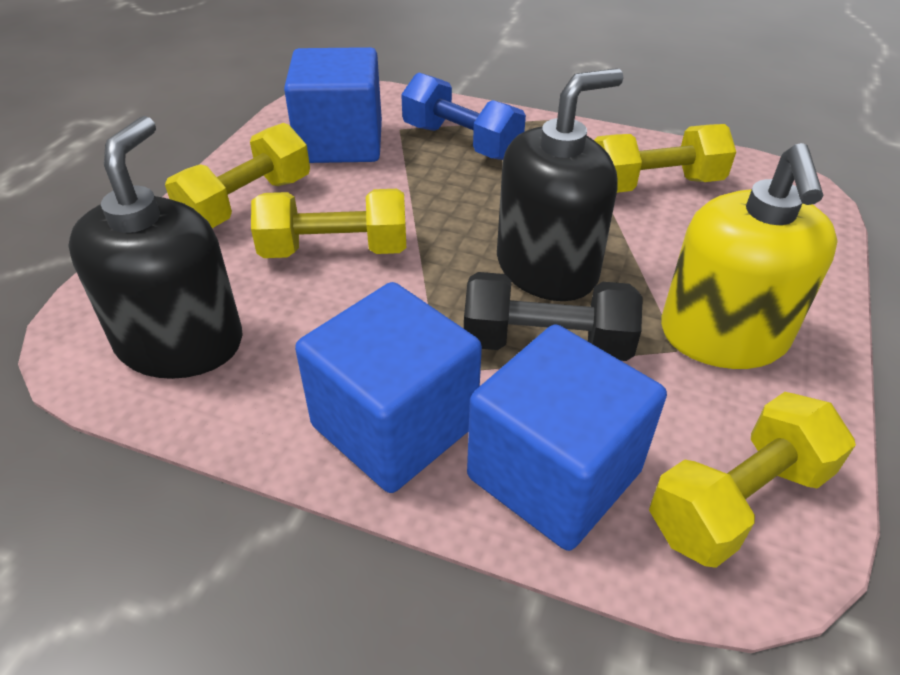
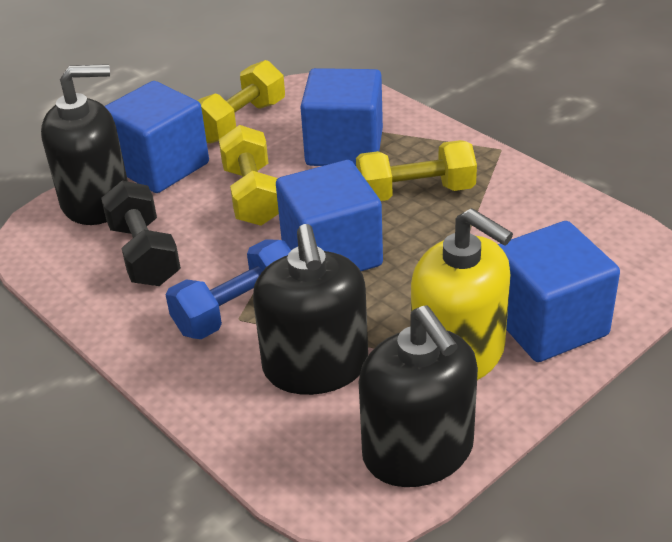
black soap dispenser: 2 -> 3
blue cube: 3 -> 4
yellow dumbbell: 4 -> 3

